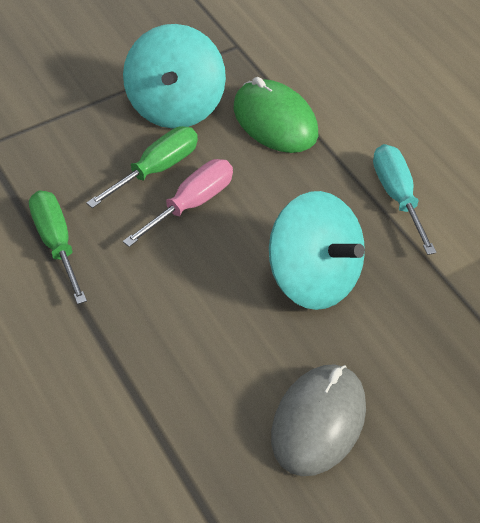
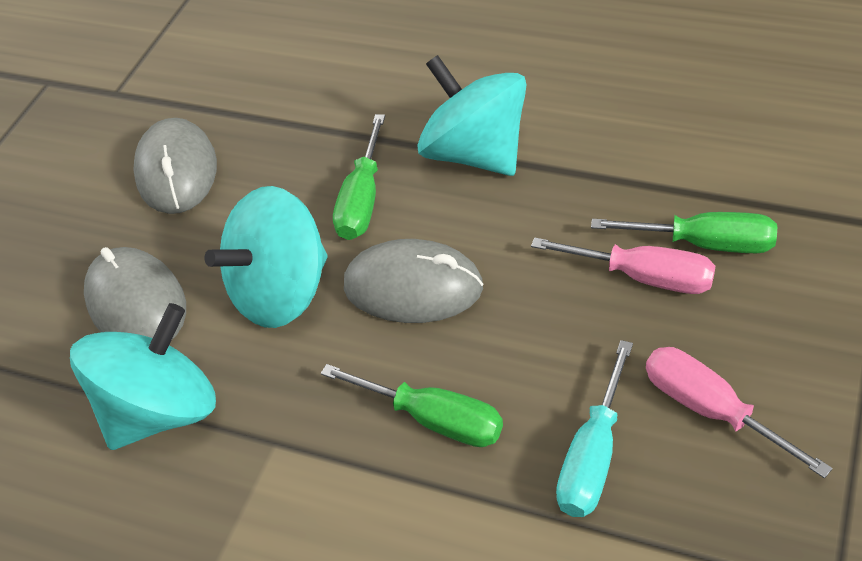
green mouse: 1 -> 0
green screwdriver: 2 -> 3
grey mouse: 1 -> 3
pink screwdriver: 1 -> 2
turquoise spinning top: 2 -> 3

